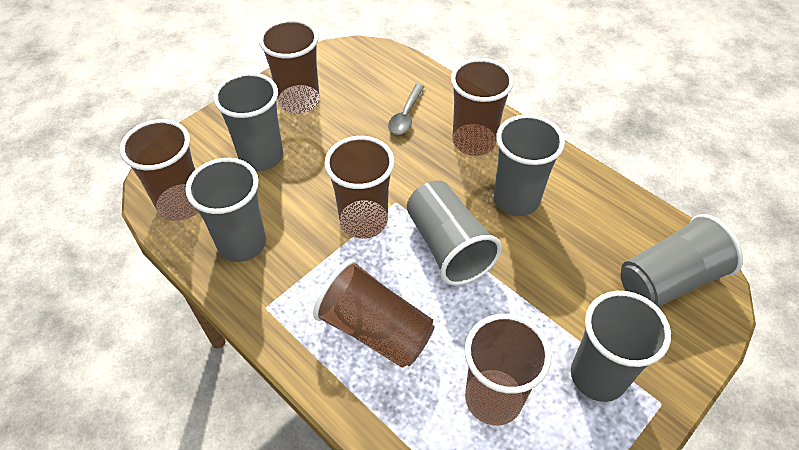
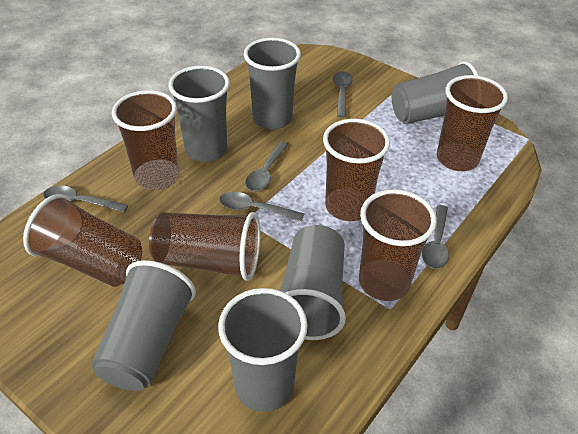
grey spoon: 1 -> 5

